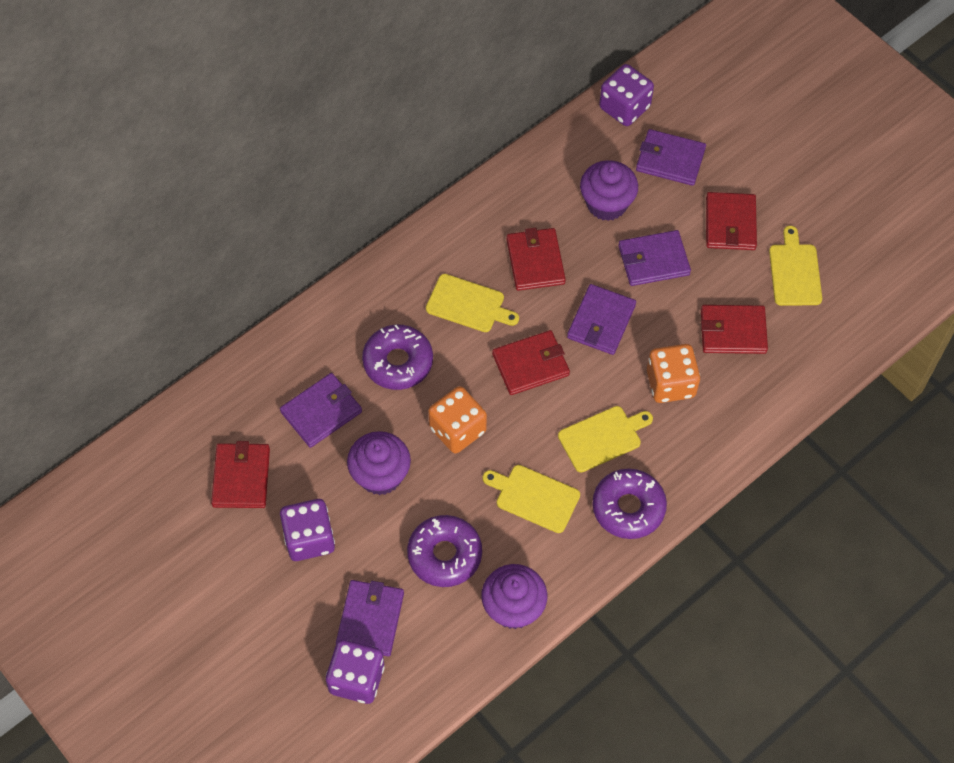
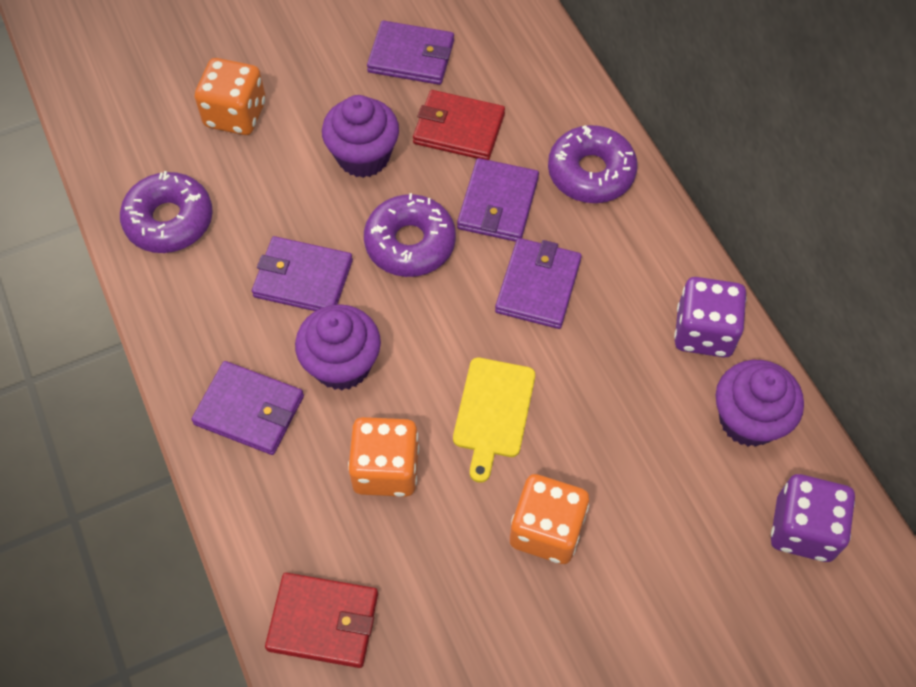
orange dice: 2 -> 3
purple dice: 3 -> 2
red wallet: 5 -> 2
yellow cutting board: 4 -> 1

